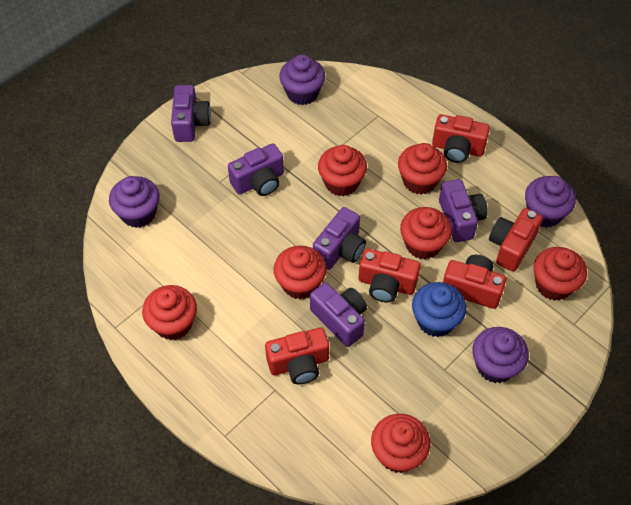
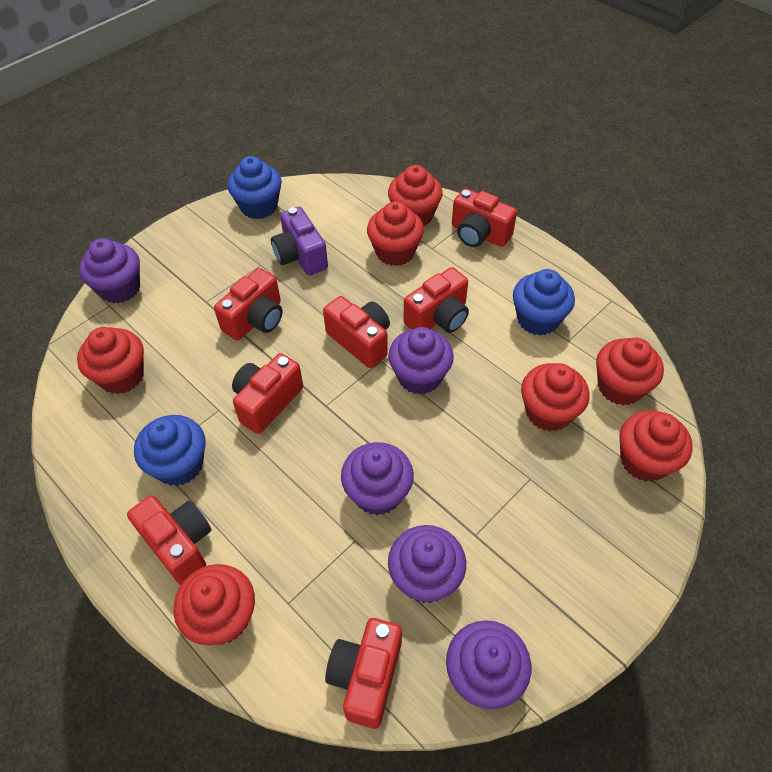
blue cupcake: 1 -> 3
purple camera: 5 -> 1
purple cupcake: 4 -> 5
red camera: 5 -> 7

